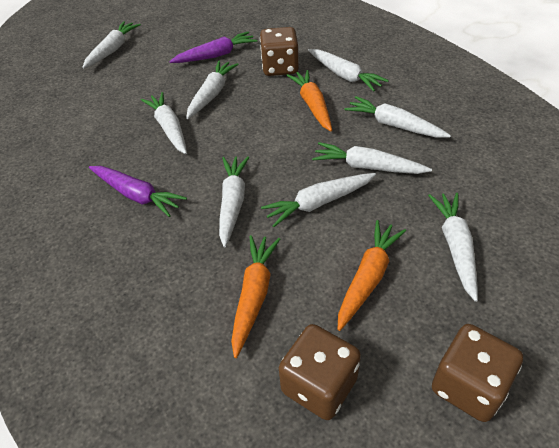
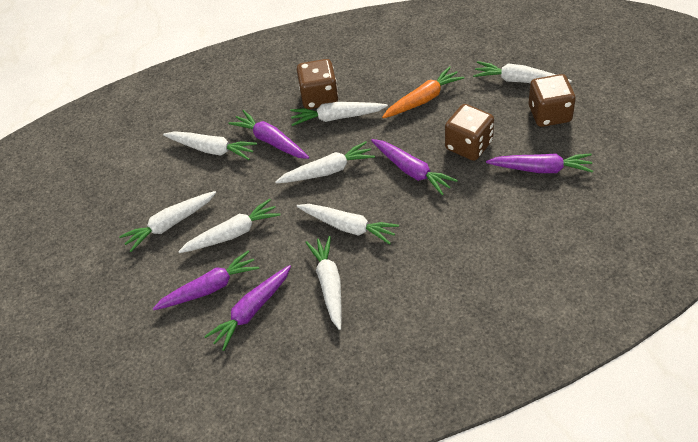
orange carrot: 3 -> 1
purple carrot: 2 -> 5
white carrot: 9 -> 8

